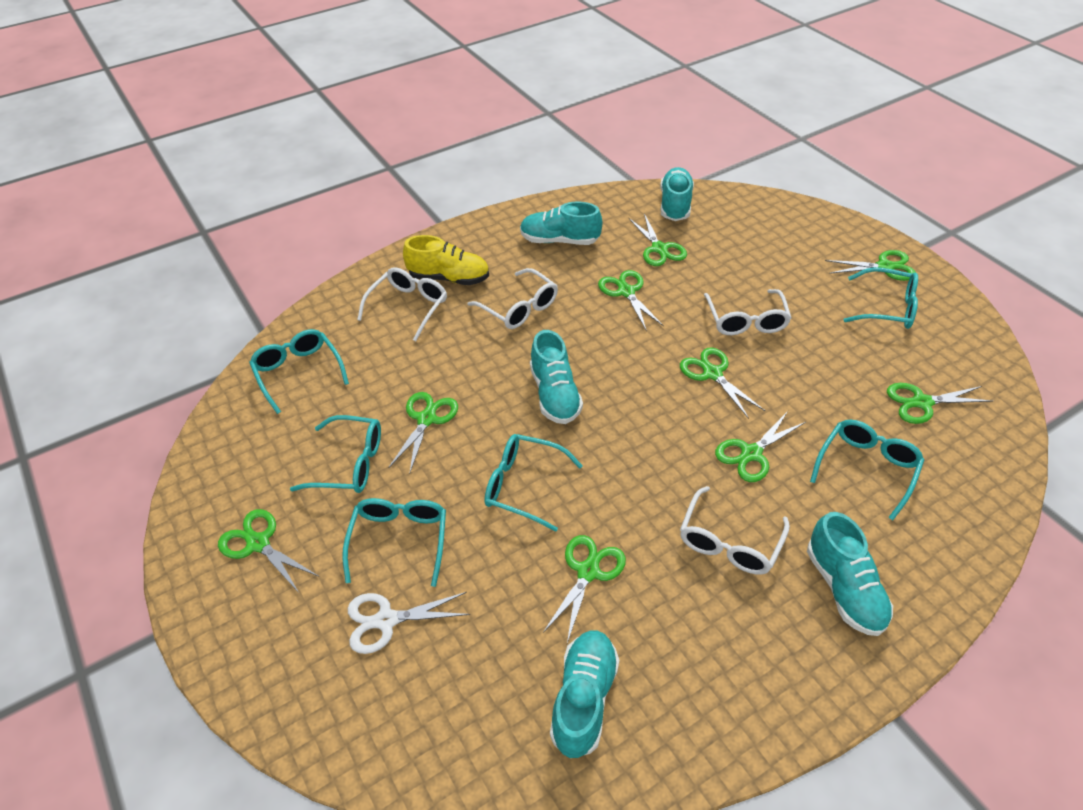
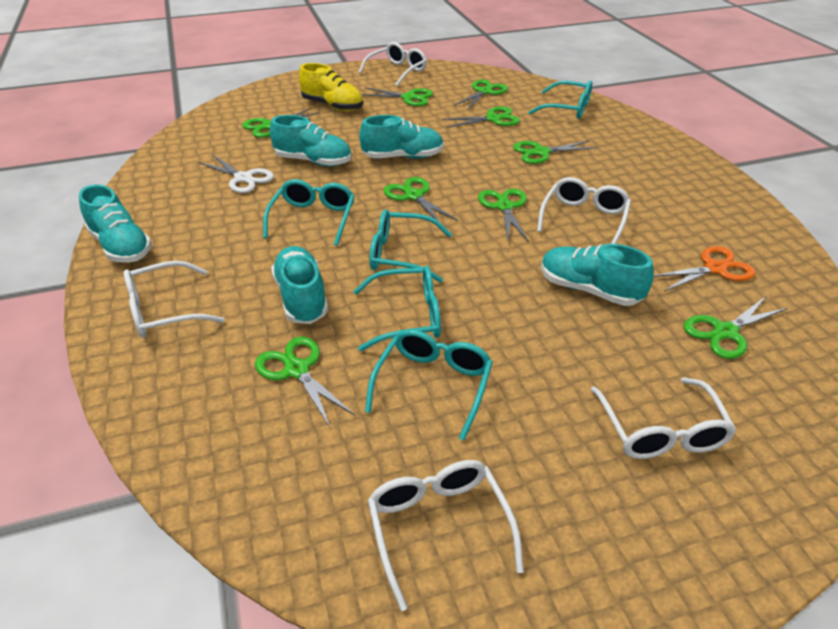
orange scissors: 0 -> 1
turquoise glasses: 6 -> 5
white glasses: 4 -> 5

